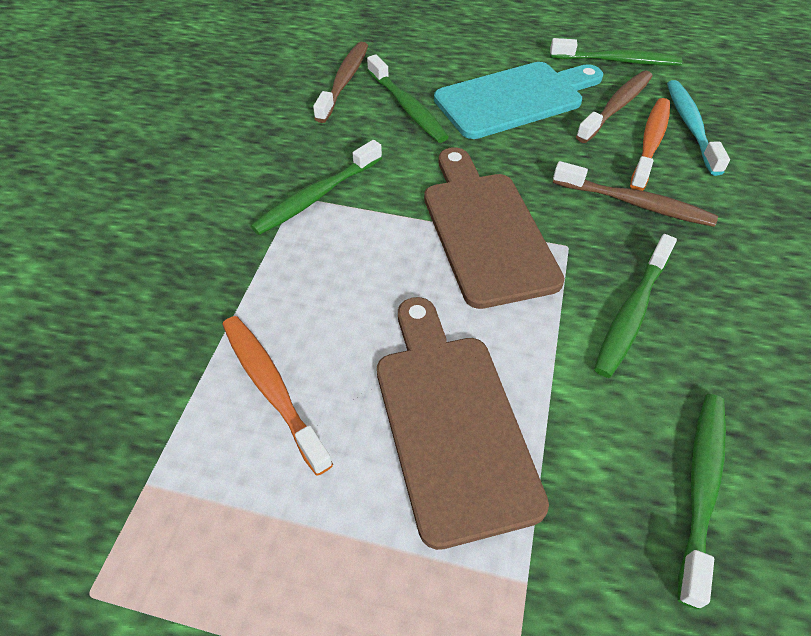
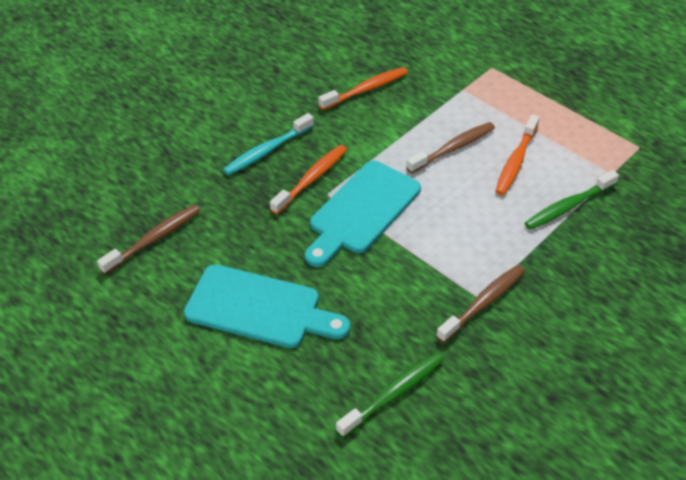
brown cutting board: 2 -> 0
green toothbrush: 5 -> 2
orange toothbrush: 2 -> 3
turquoise cutting board: 1 -> 2

